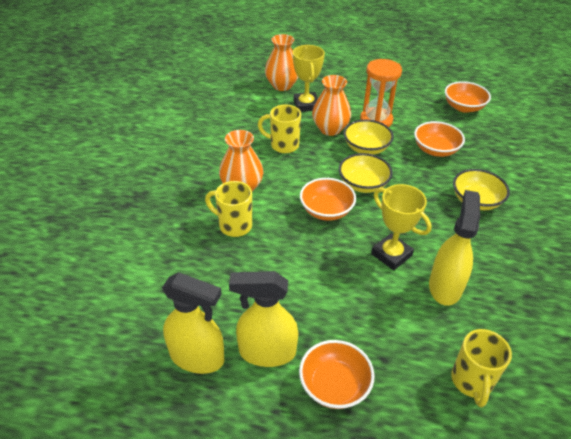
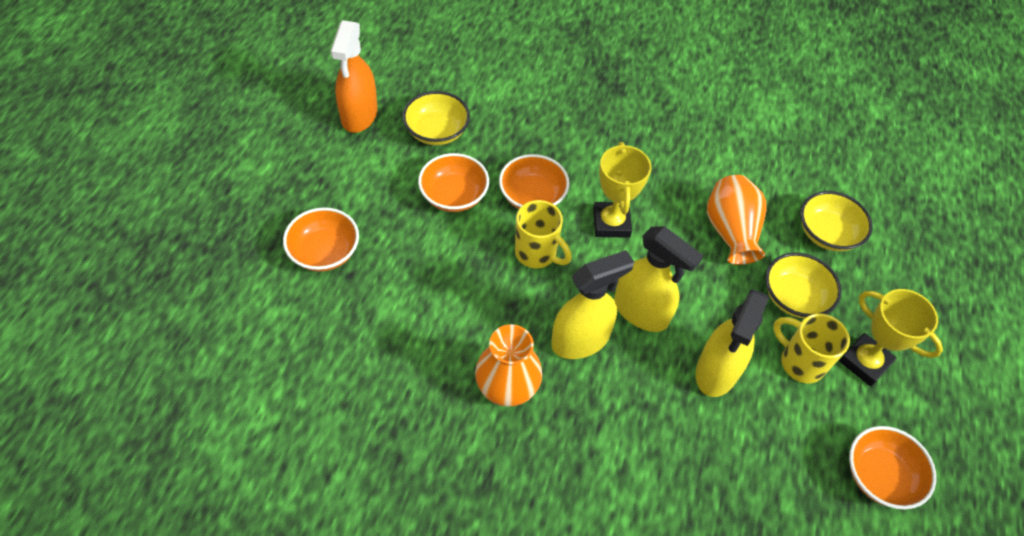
orange hourglass: 1 -> 0
orange spray bottle: 0 -> 1
orange vase: 3 -> 2
yellow mug: 3 -> 2

